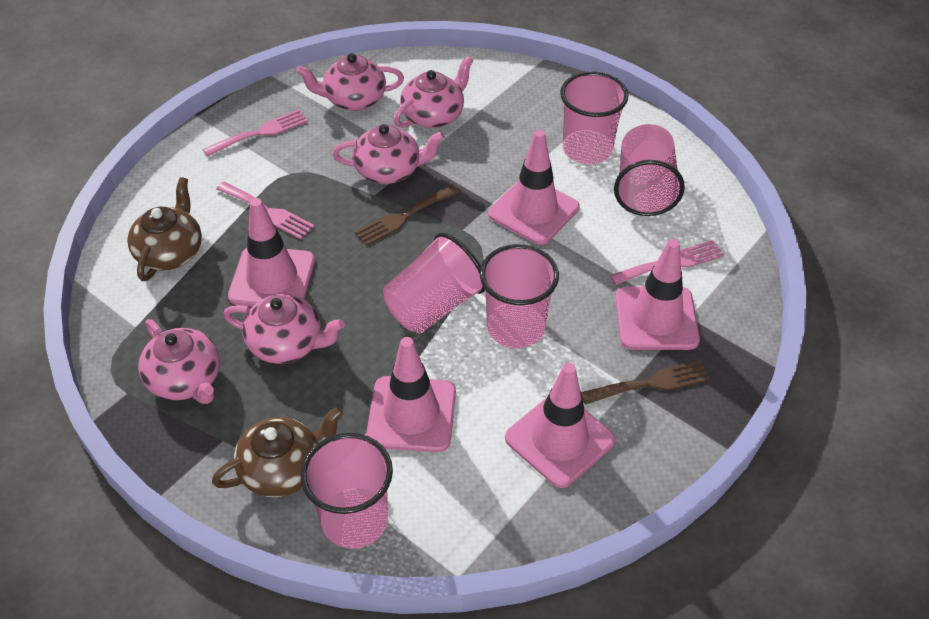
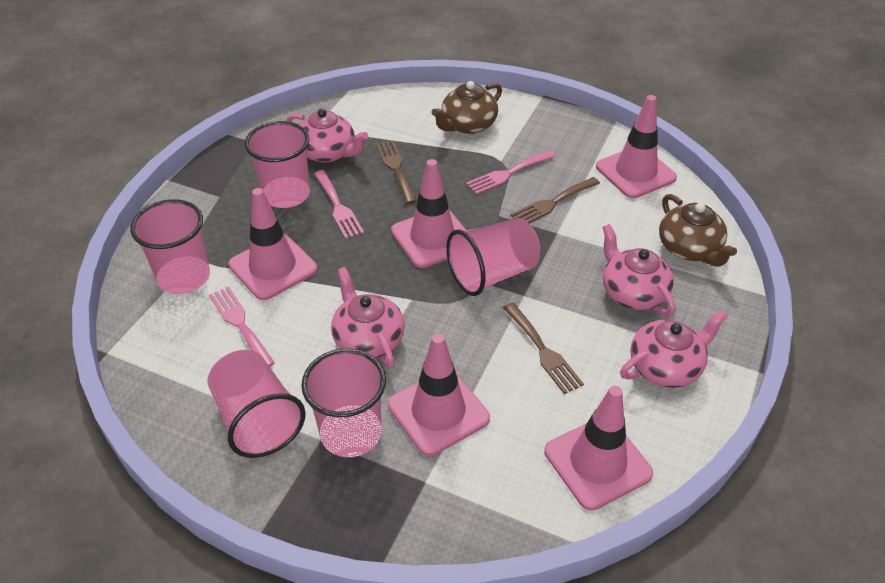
brown fork: 2 -> 3
pink teapot: 5 -> 4

